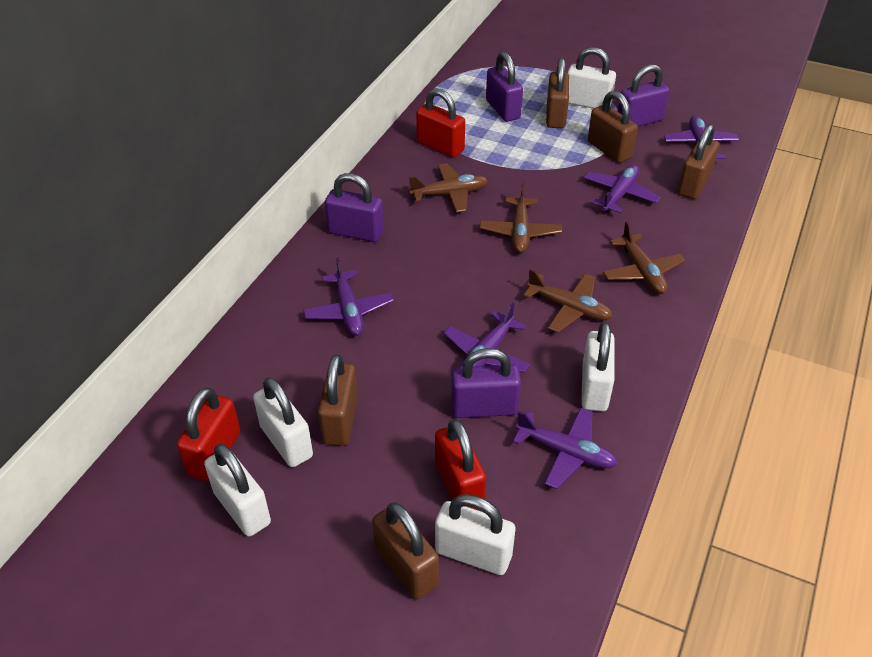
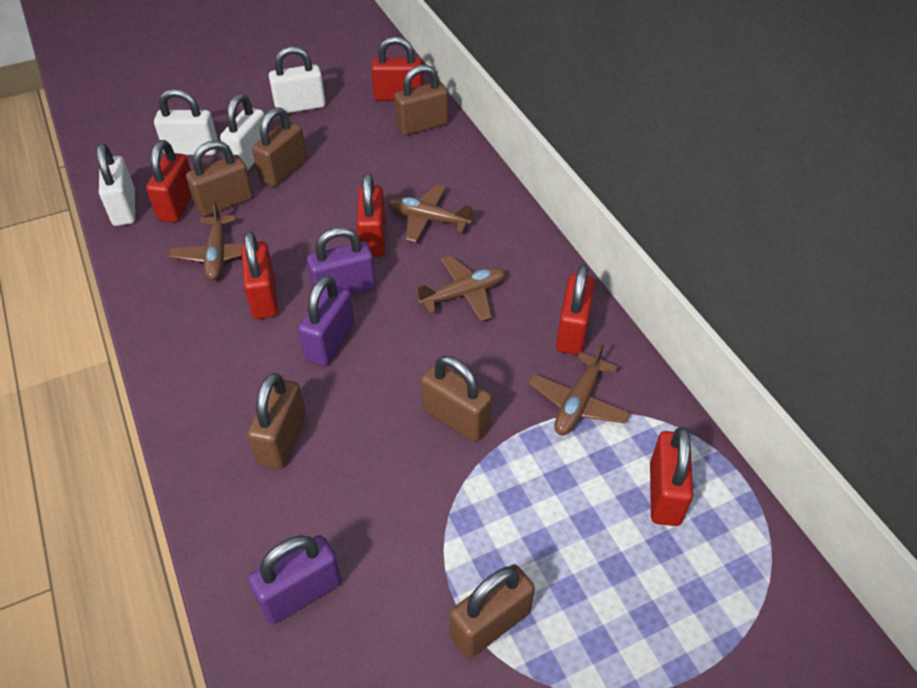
brown padlock: 5 -> 6
purple padlock: 4 -> 3
purple plane: 5 -> 0
red padlock: 3 -> 6
white padlock: 5 -> 4

